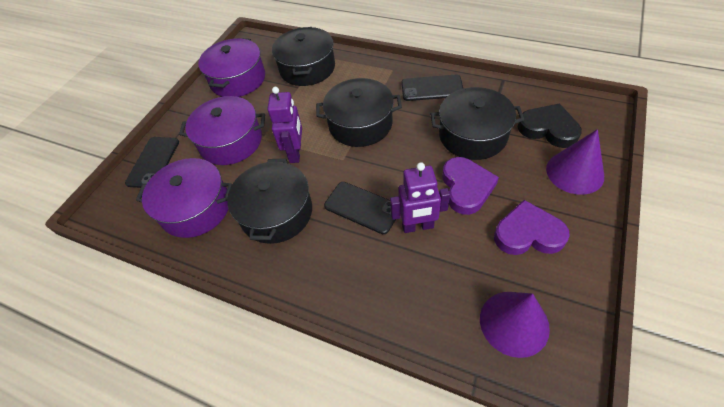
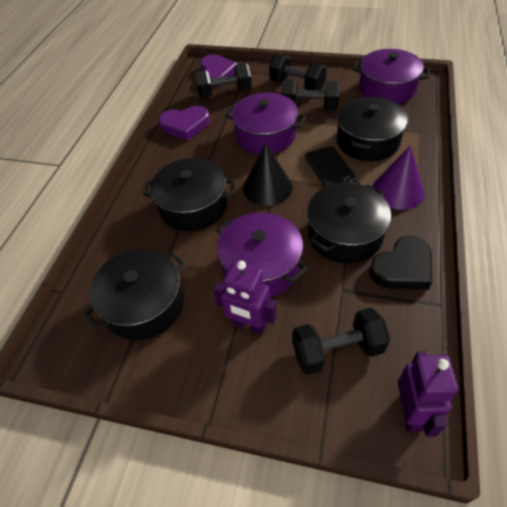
black cone: 0 -> 1
black dumbbell: 0 -> 4
black phone: 3 -> 1
purple cone: 2 -> 1

